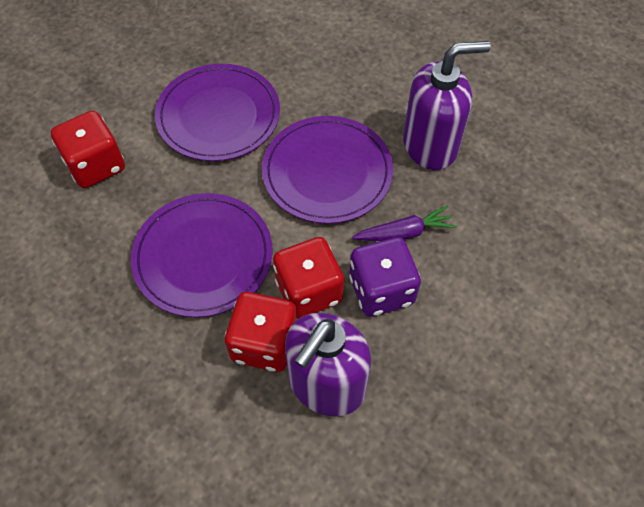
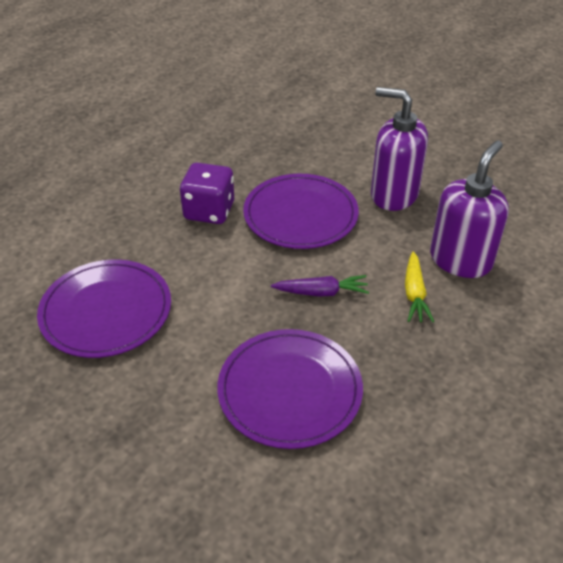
red dice: 3 -> 0
yellow carrot: 0 -> 1

